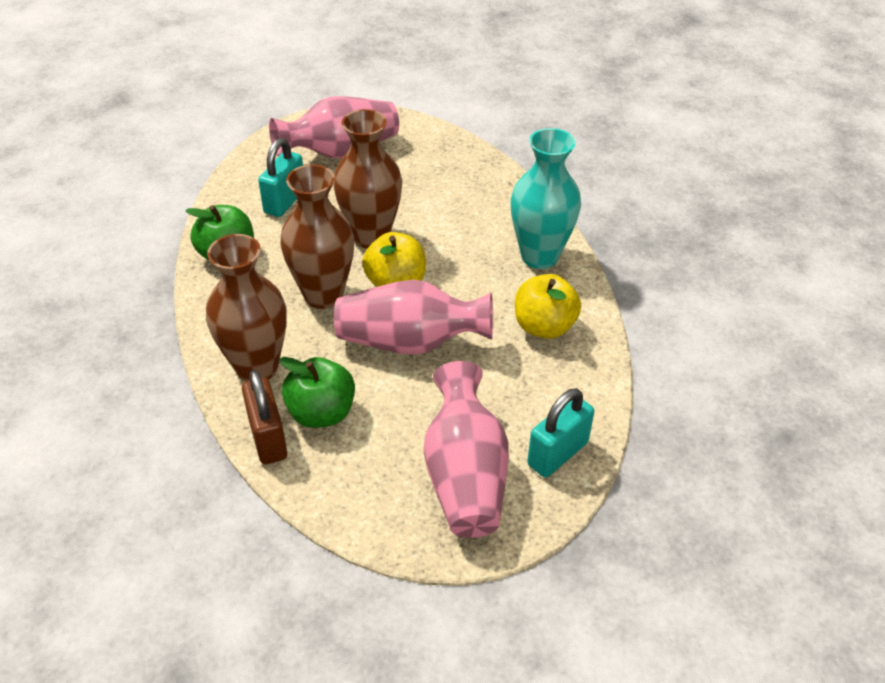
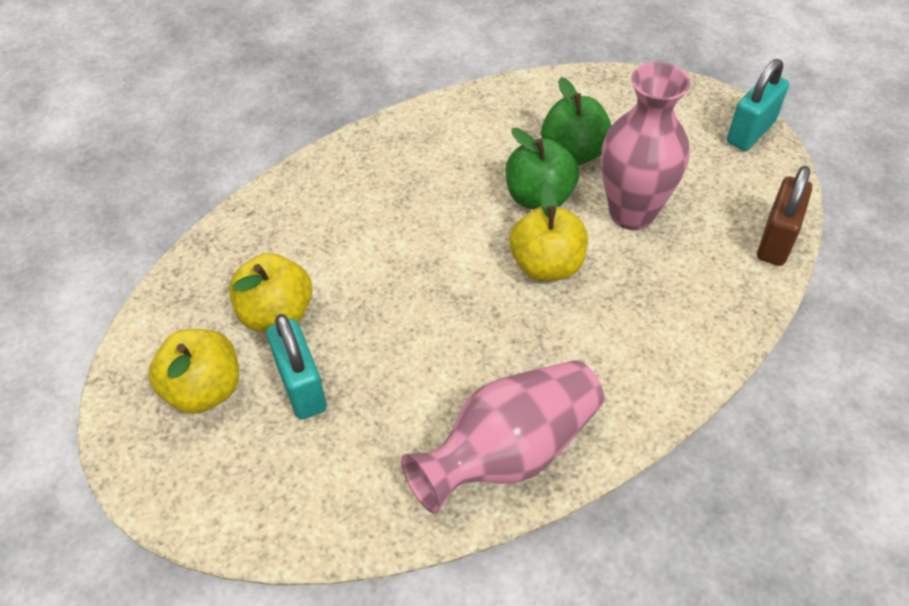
brown vase: 3 -> 0
pink vase: 3 -> 2
turquoise vase: 1 -> 0
yellow apple: 2 -> 3

